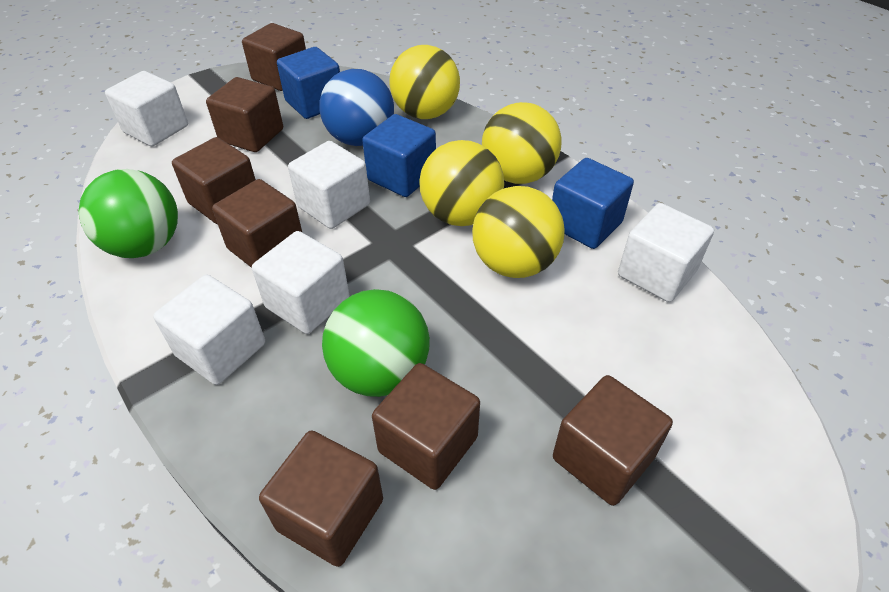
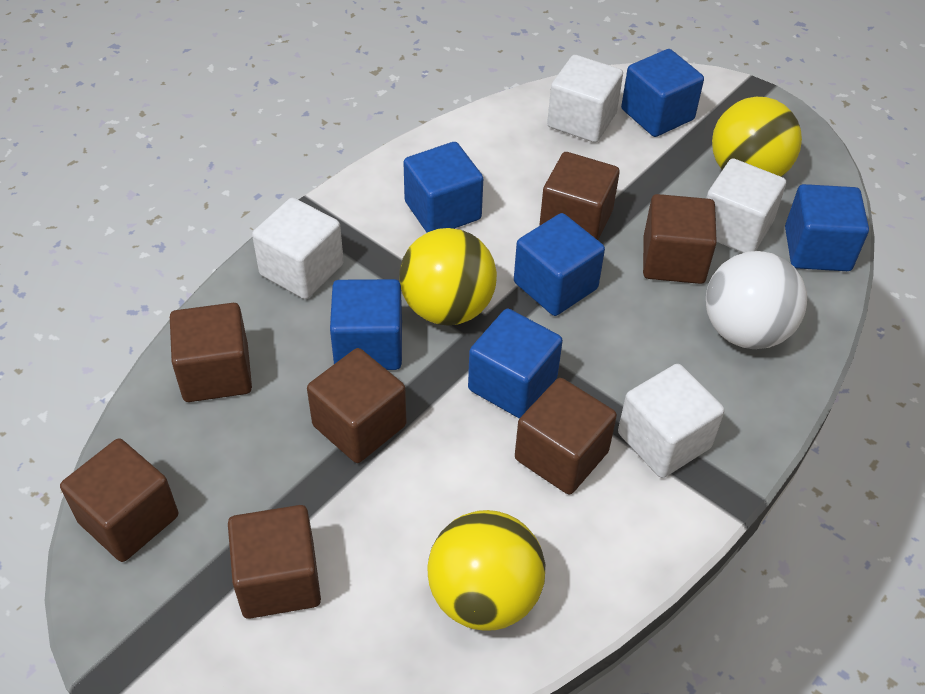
blue ball: 1 -> 0
blue cube: 3 -> 6
green ball: 2 -> 0
white ball: 0 -> 1
white cube: 5 -> 4
yellow ball: 4 -> 3

